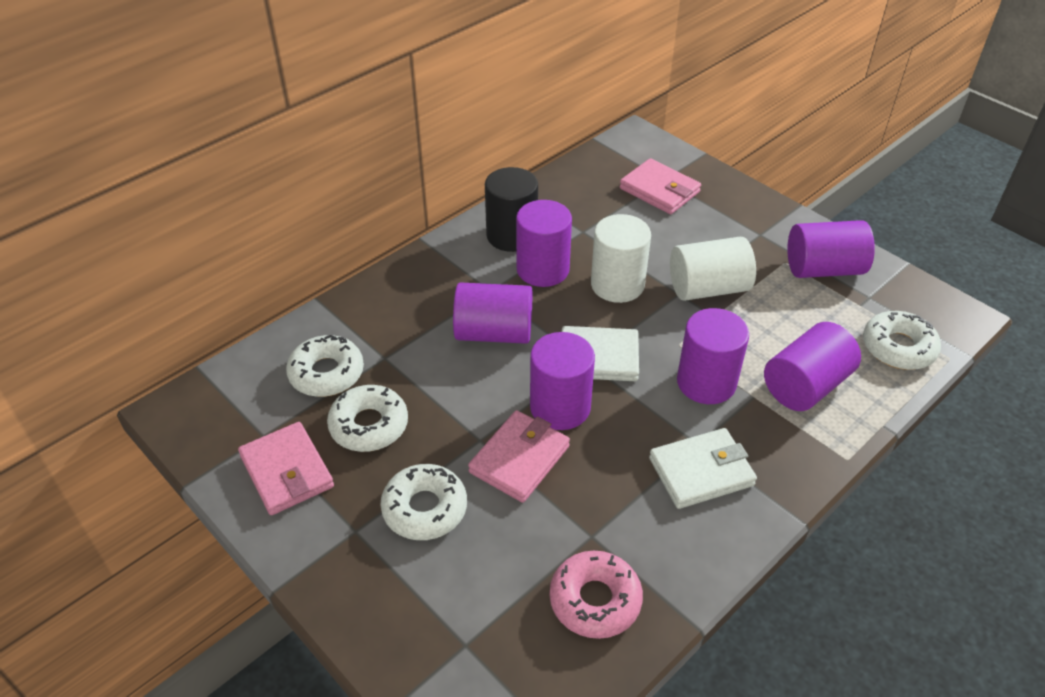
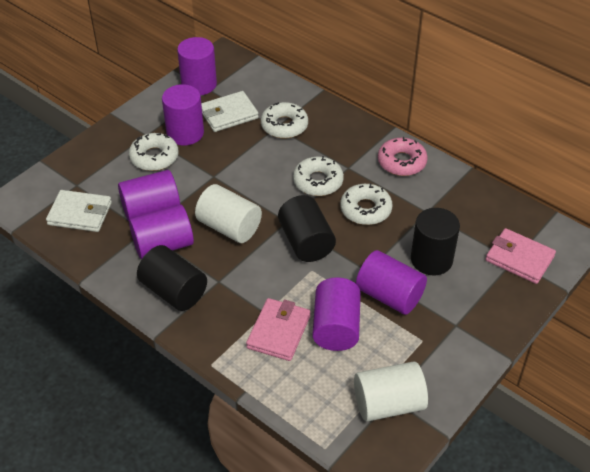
black cylinder: 1 -> 3
pink wallet: 3 -> 2

